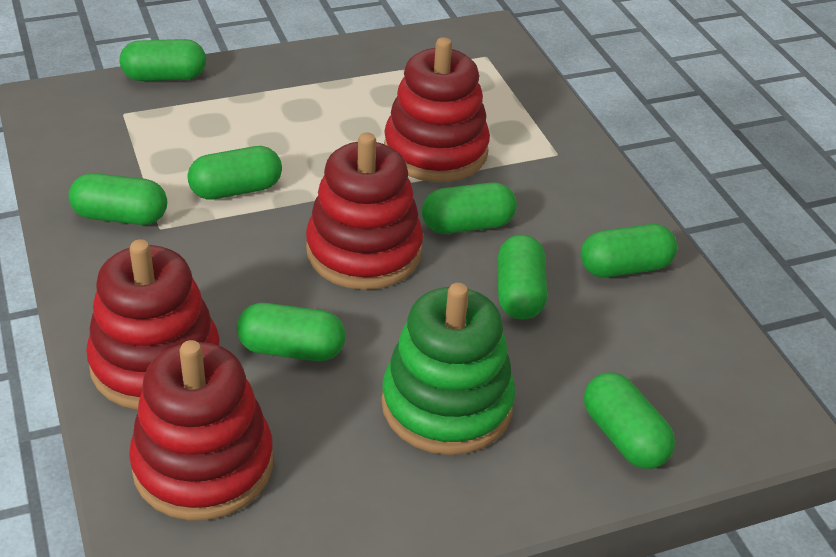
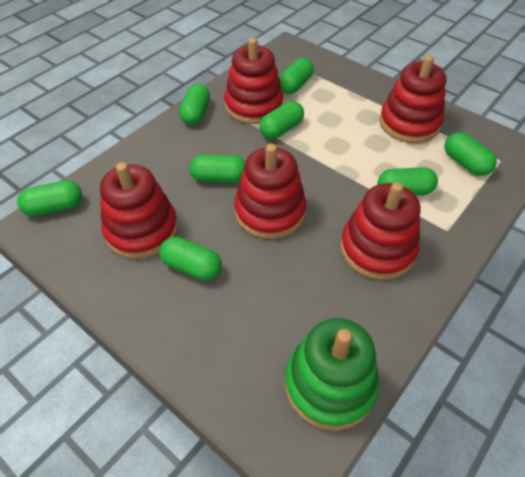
red stacking toy: 4 -> 5

